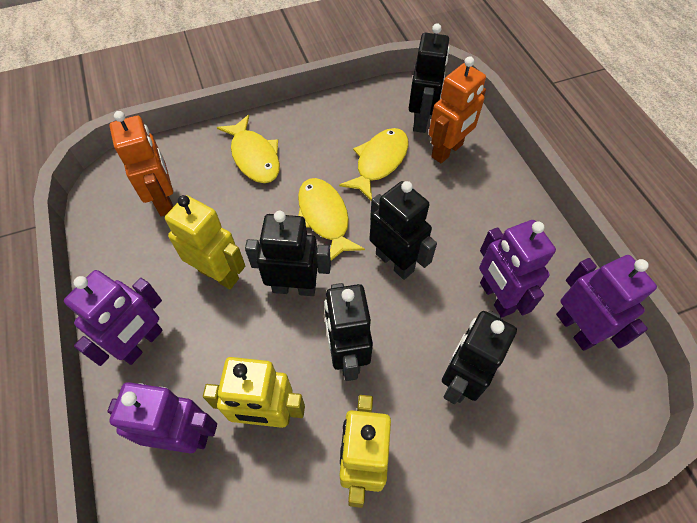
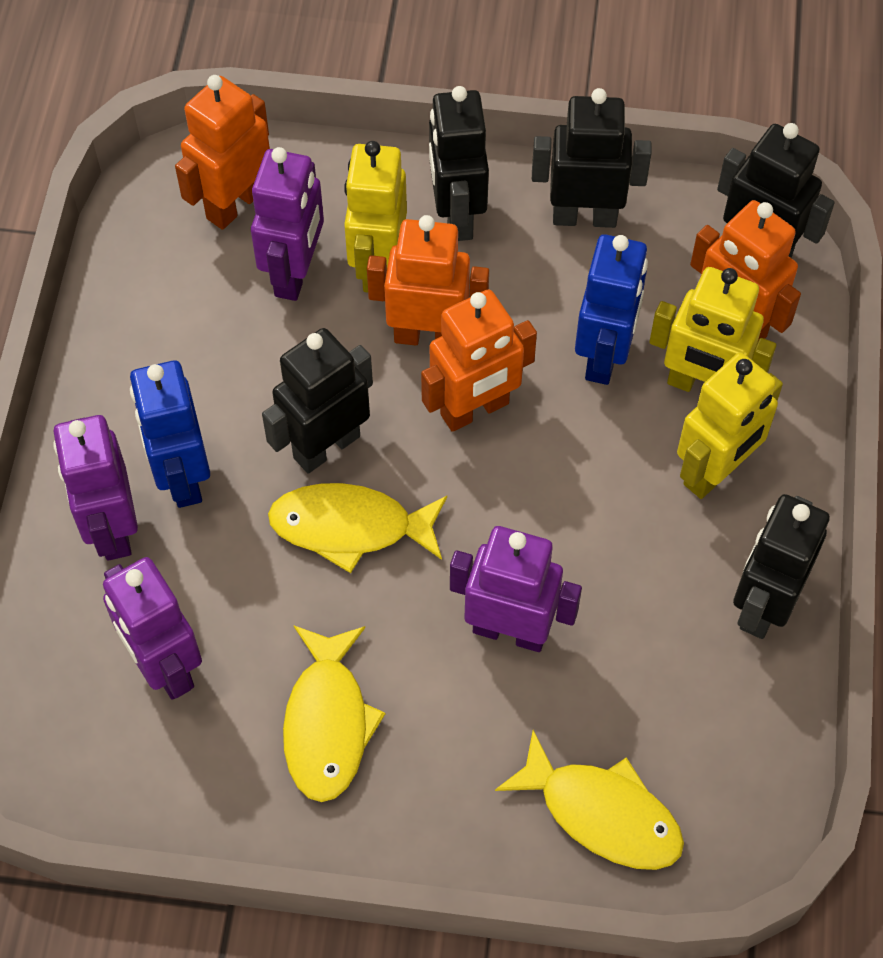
blue robot: 0 -> 2
orange robot: 2 -> 4

